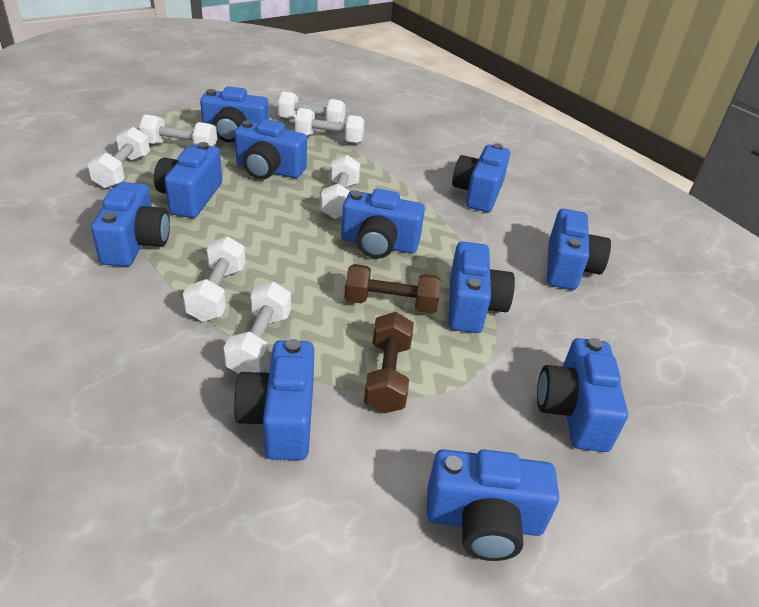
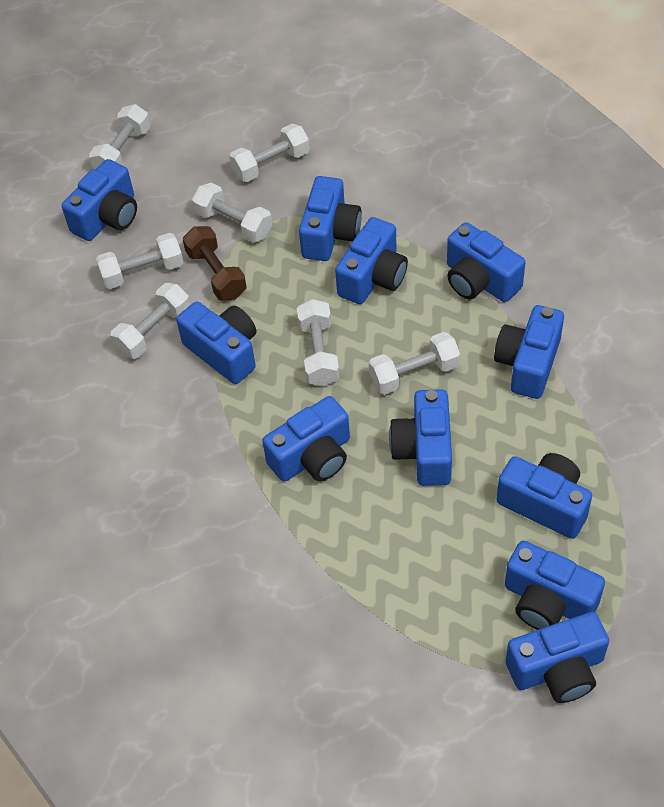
brown dumbbell: 2 -> 1

